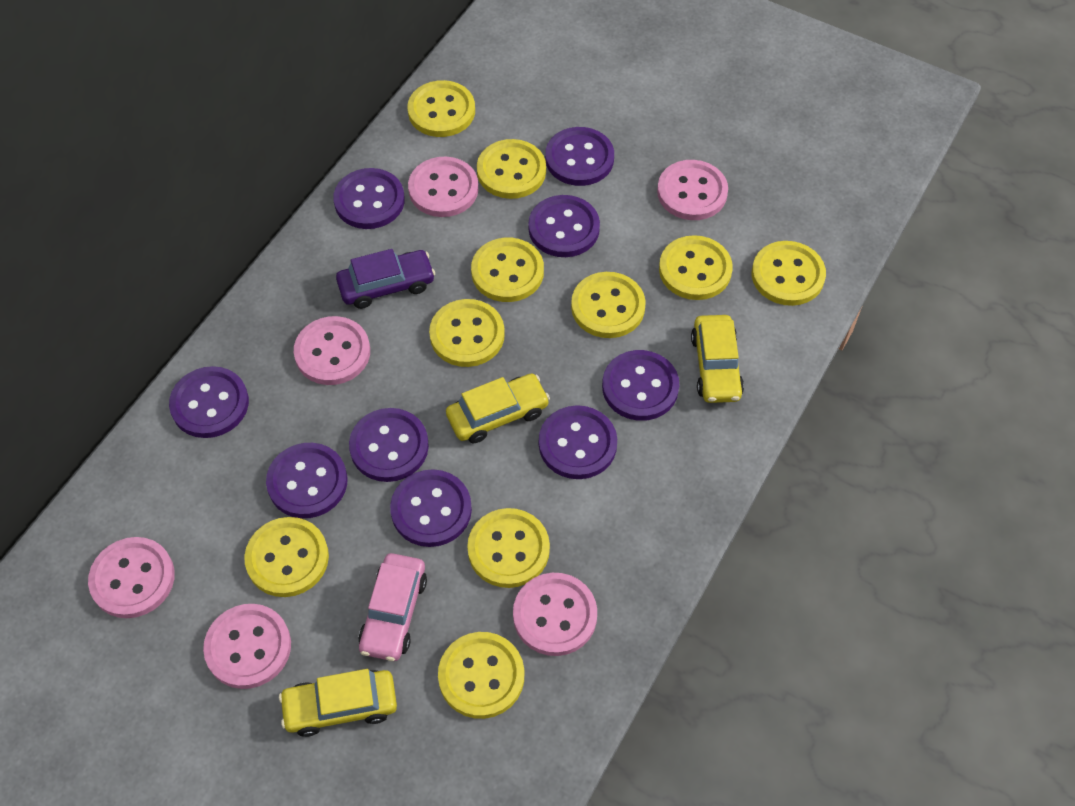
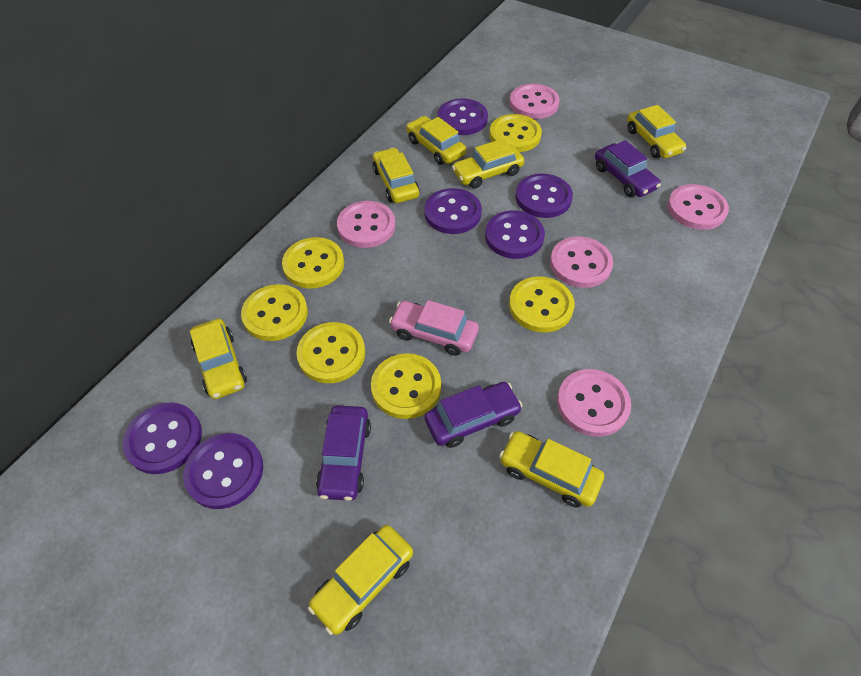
pink button: 6 -> 5
purple button: 9 -> 6
purple car: 1 -> 3
yellow button: 10 -> 6
yellow car: 3 -> 7

